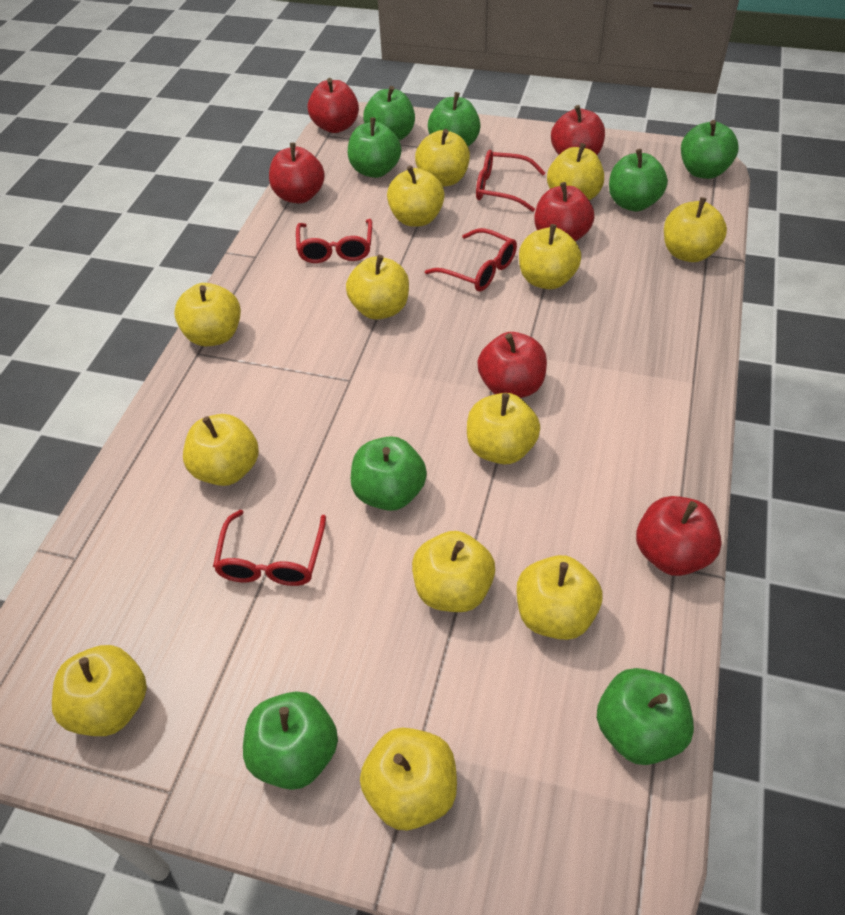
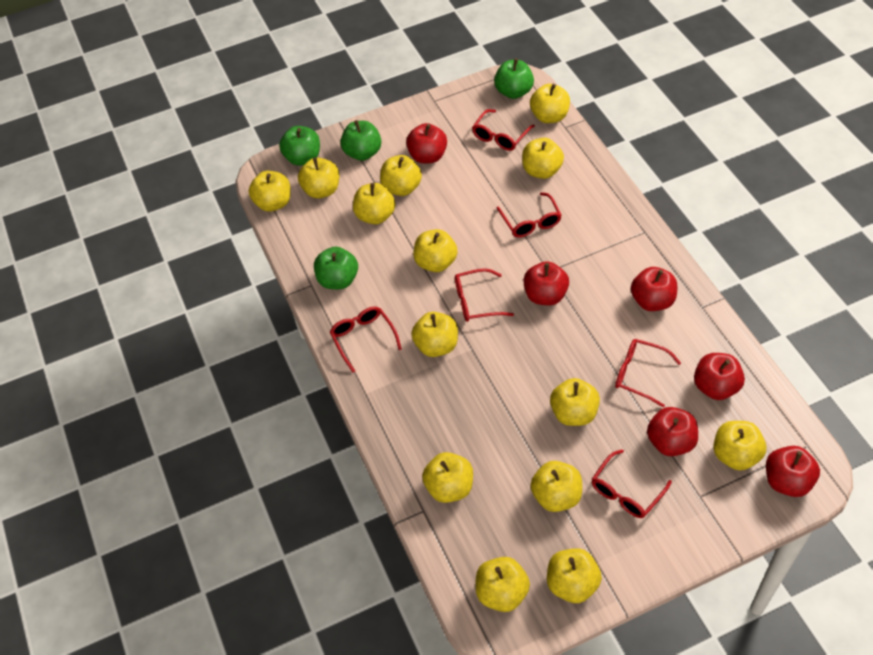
green apple: 8 -> 4
red glasses: 4 -> 6
yellow apple: 13 -> 14

